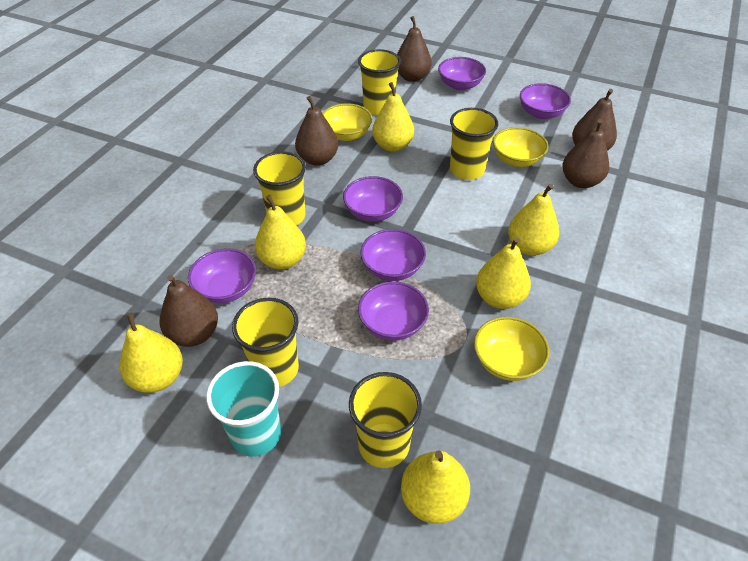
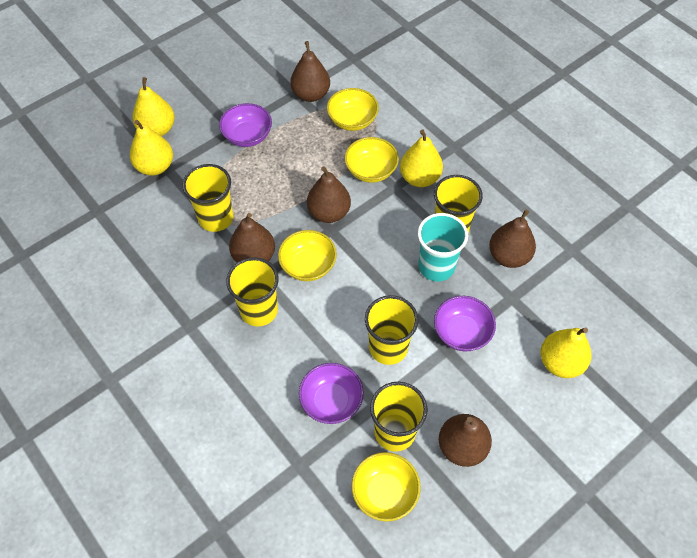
purple bowl: 6 -> 3
yellow bowl: 3 -> 4
yellow pear: 6 -> 4

